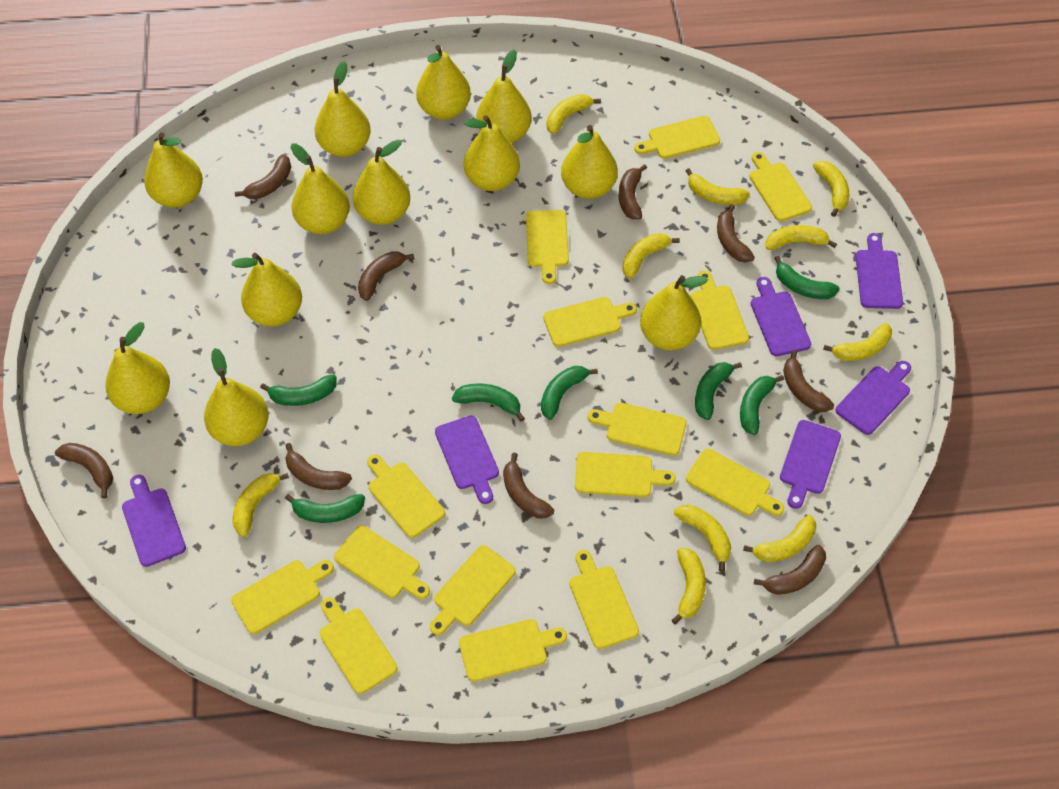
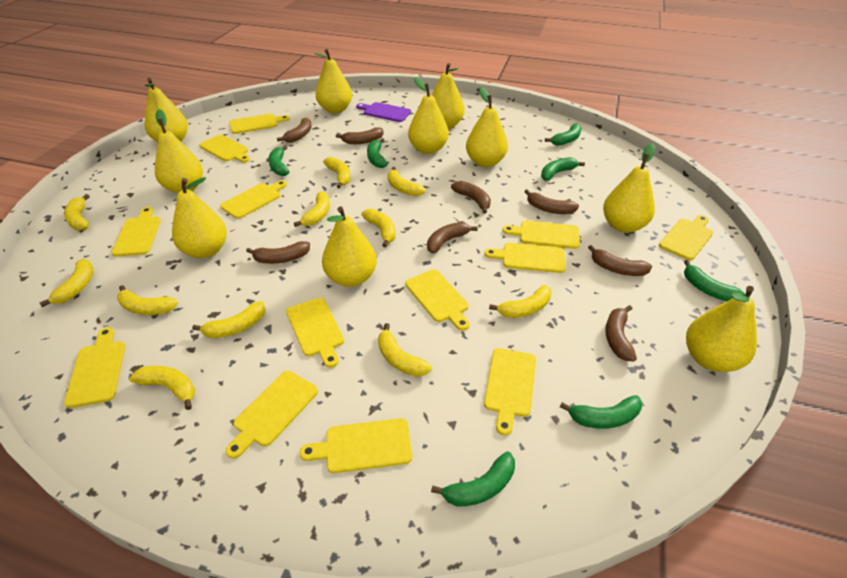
brown banana: 9 -> 8
purple cutting board: 6 -> 1
yellow banana: 10 -> 11
yellow cutting board: 15 -> 13
yellow pear: 12 -> 10

